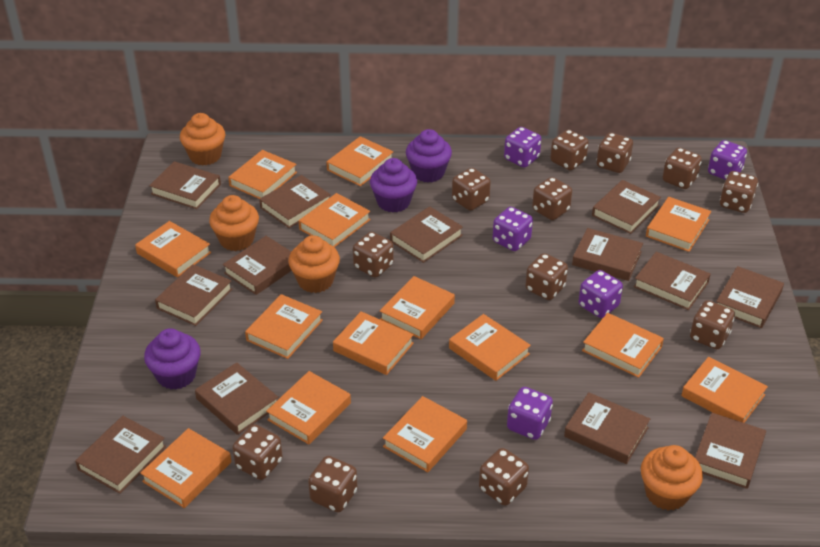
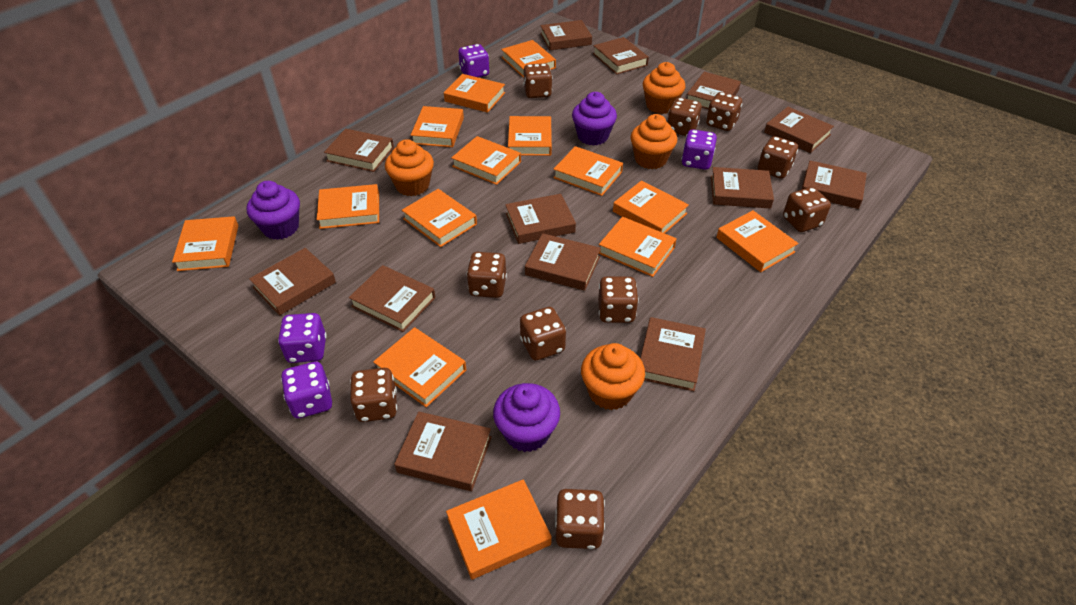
brown dice: 12 -> 10
purple dice: 5 -> 4

